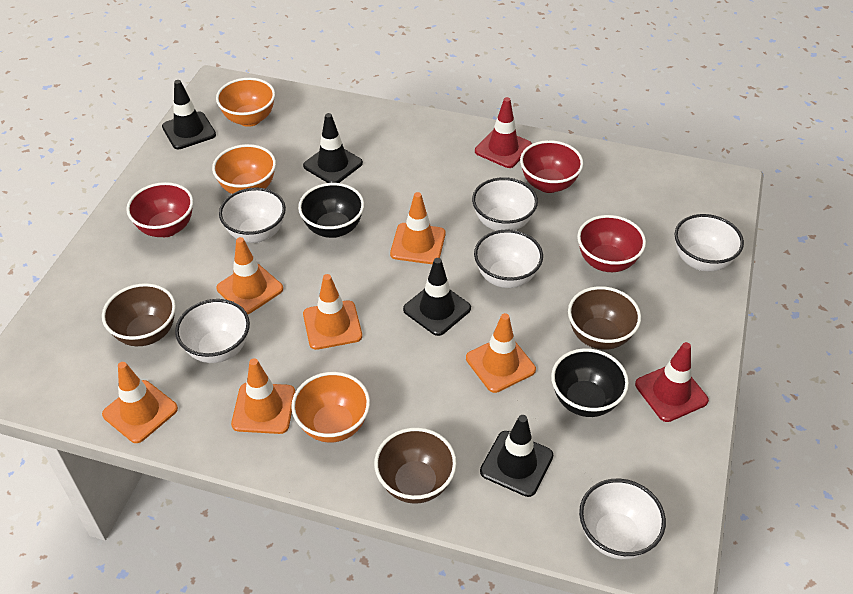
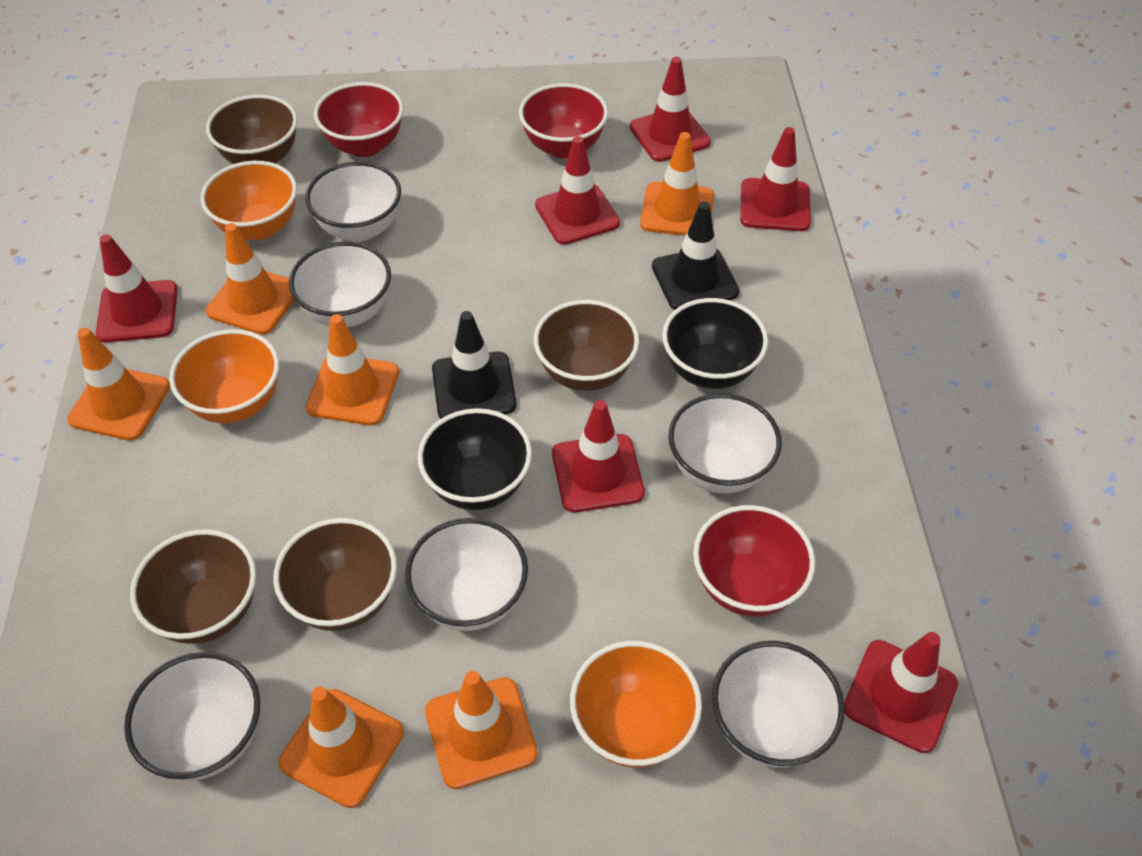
black traffic cone: 4 -> 2
brown bowl: 3 -> 4
red traffic cone: 2 -> 6

